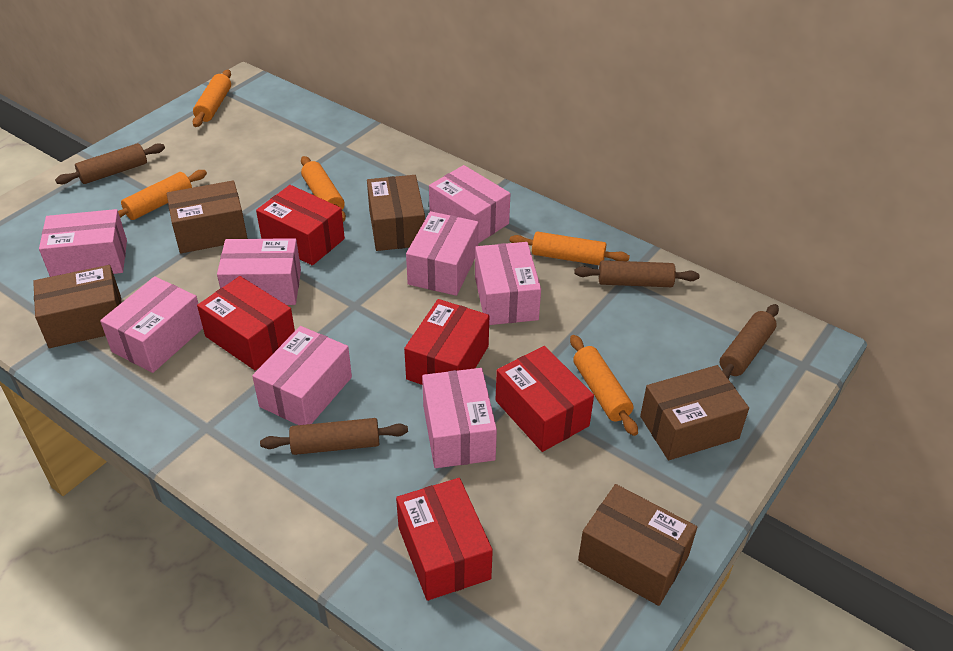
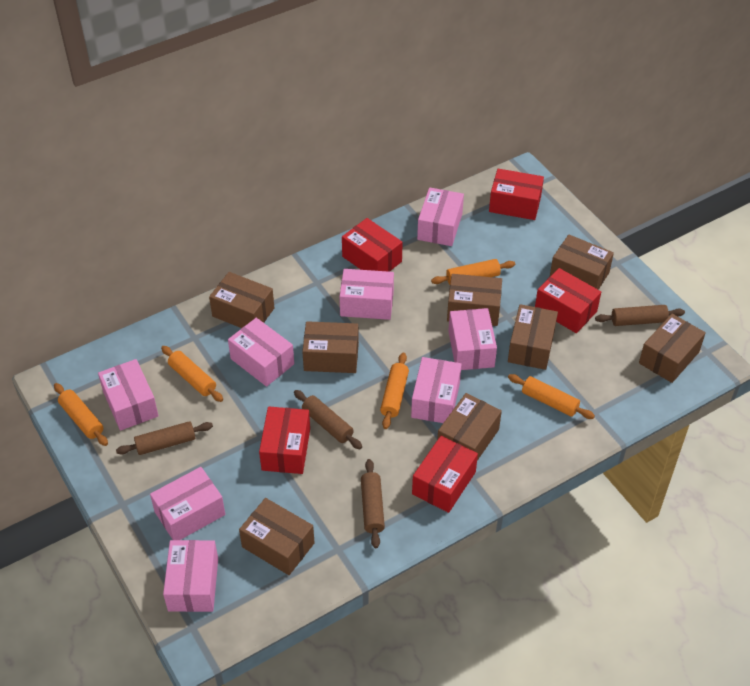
brown box: 5 -> 8

